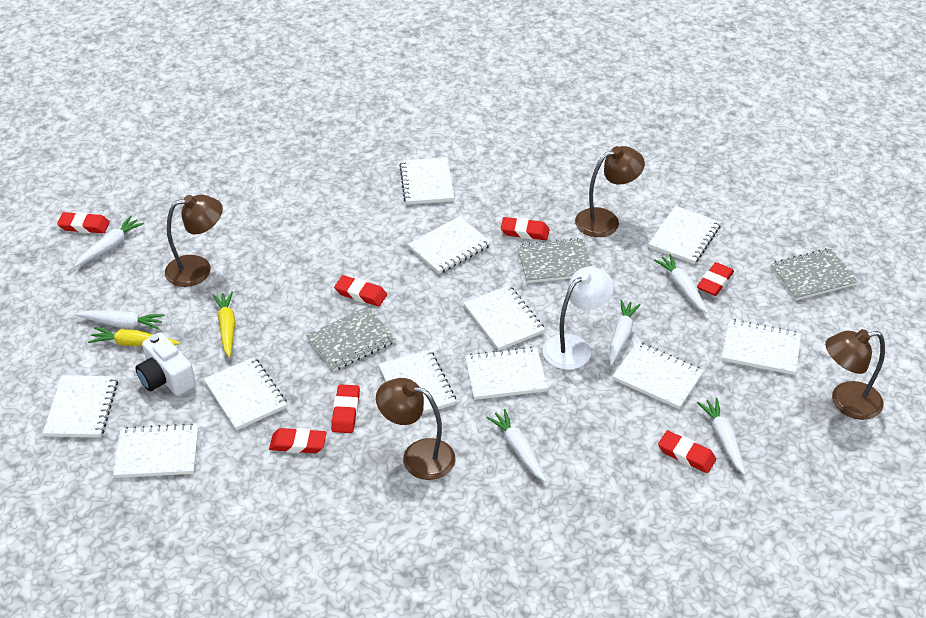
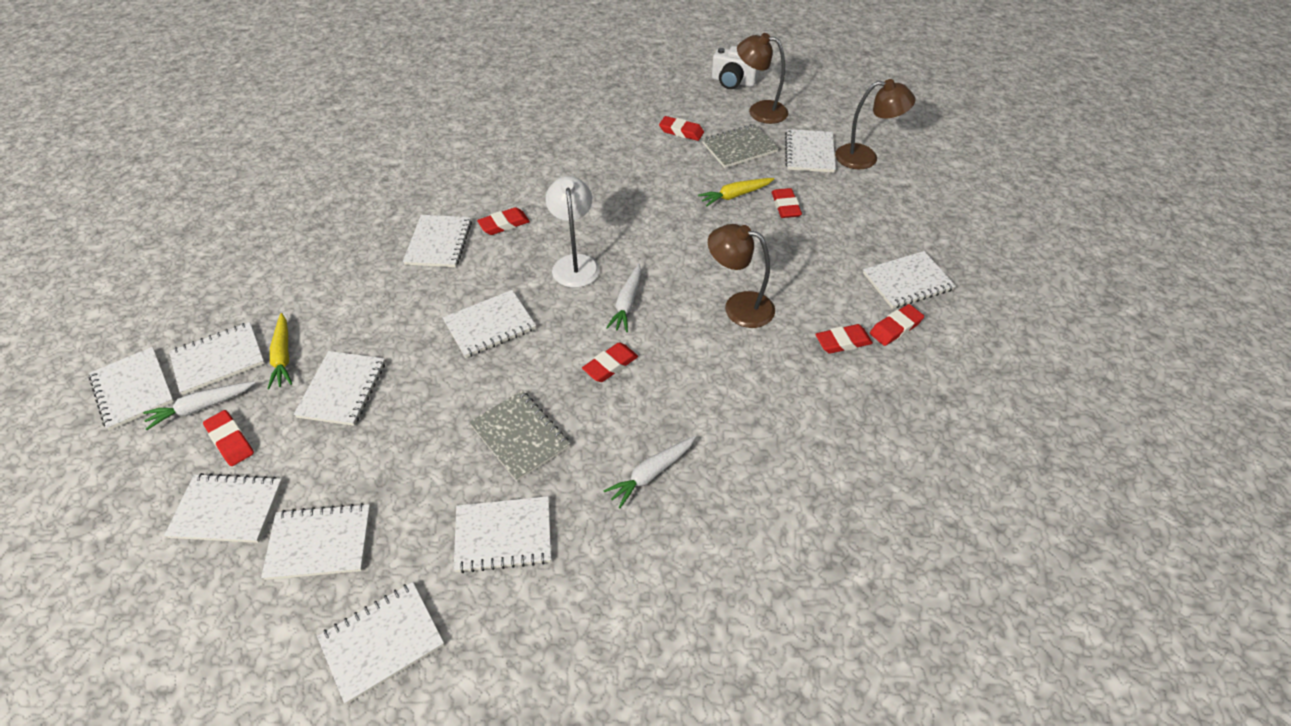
brown lamp: 4 -> 3
grey notebook: 3 -> 2
white carrot: 6 -> 3

